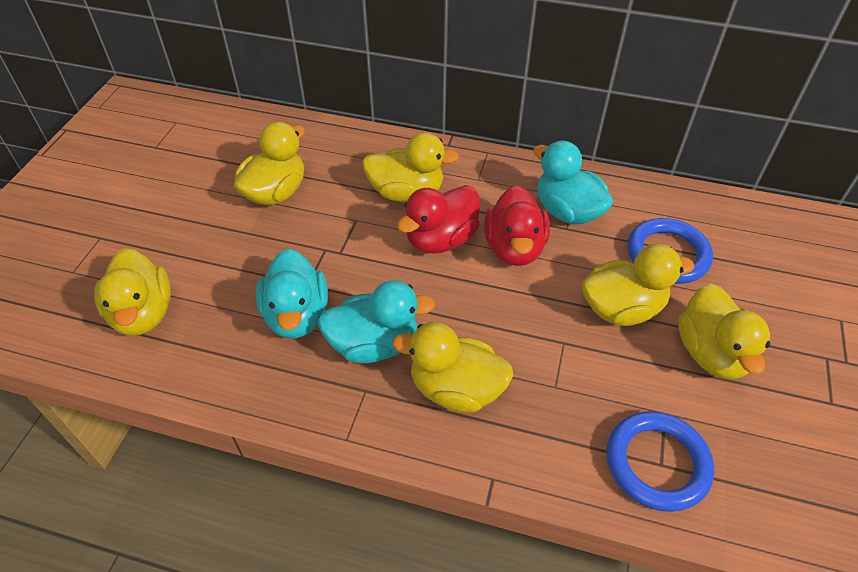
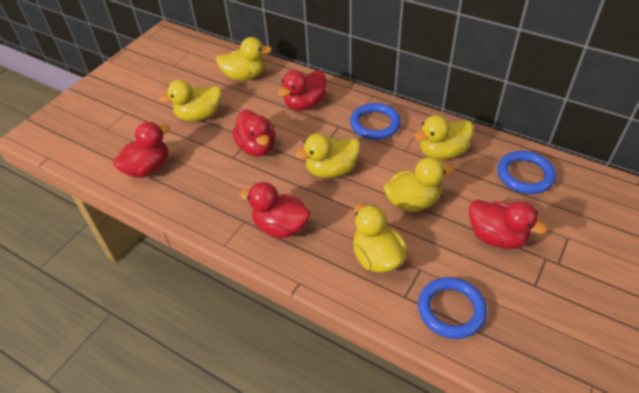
blue ring: 2 -> 3
red duck: 2 -> 5
turquoise duck: 3 -> 0

